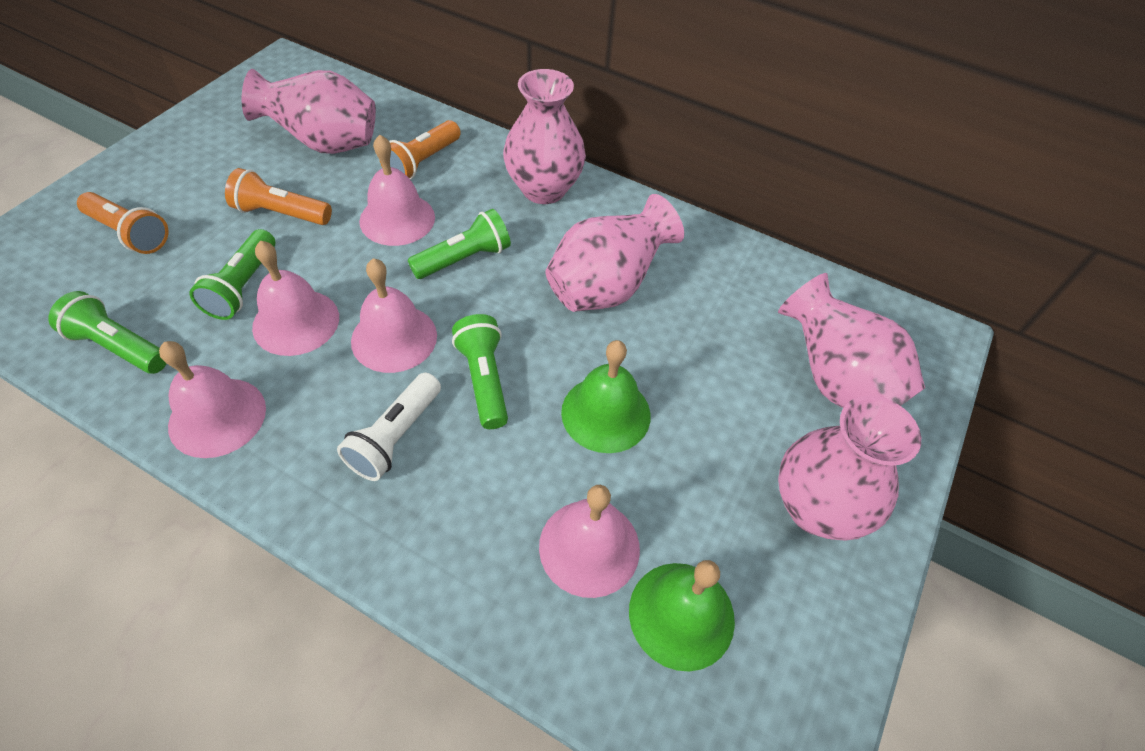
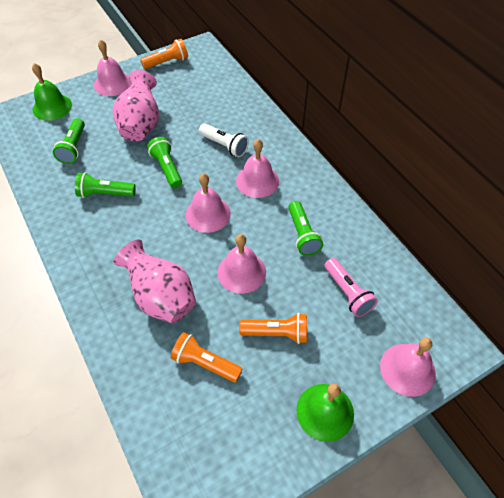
pink flashlight: 0 -> 1
pink vase: 5 -> 2

